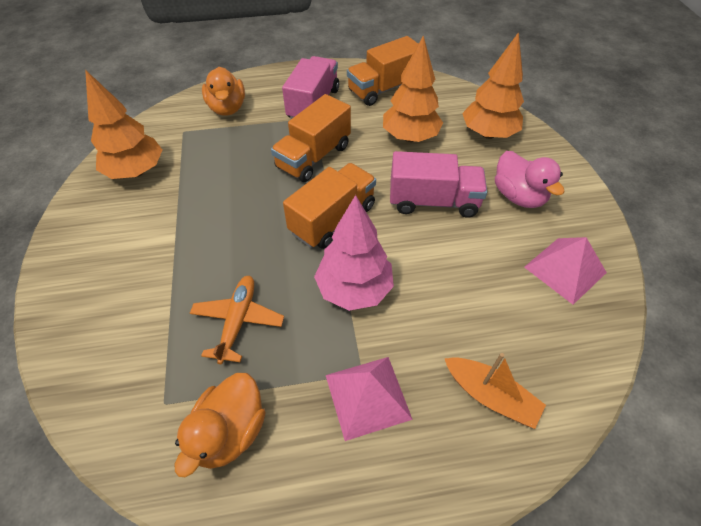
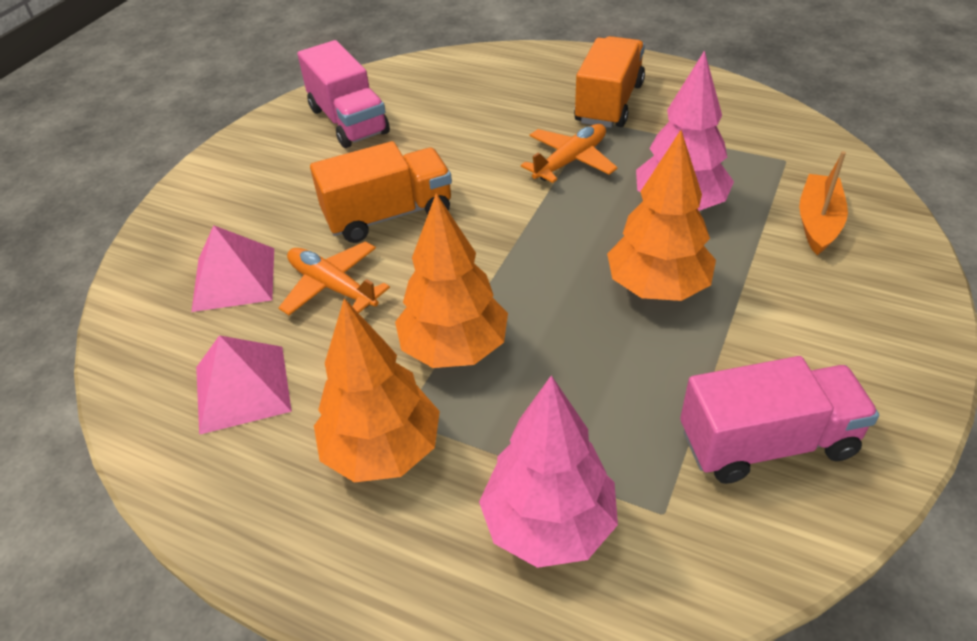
orange duck: 2 -> 0
orange plane: 1 -> 2
orange truck: 3 -> 2
pink duck: 1 -> 0
pink tree: 1 -> 2

